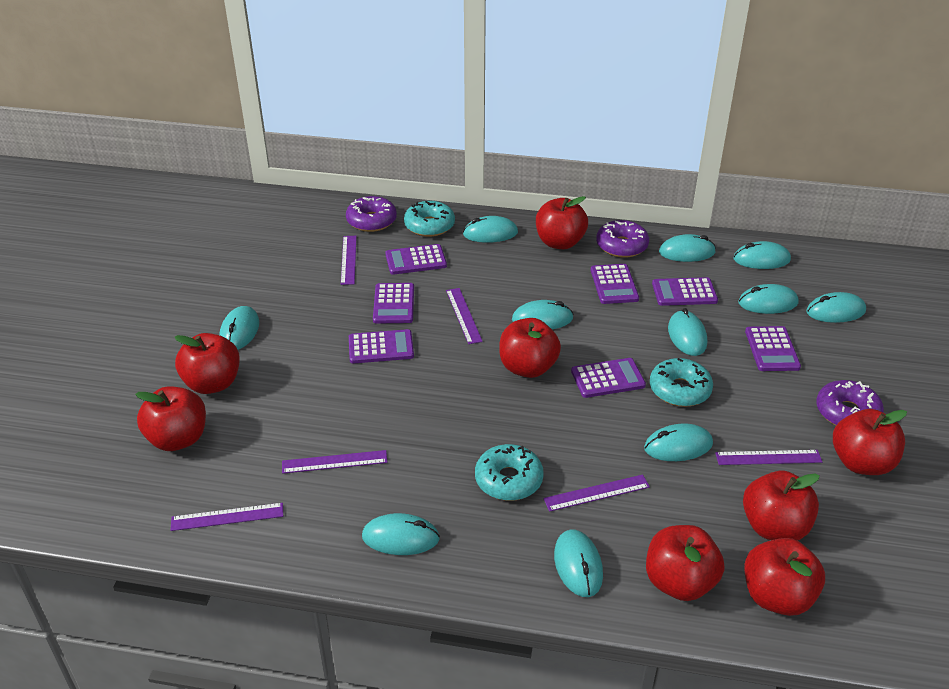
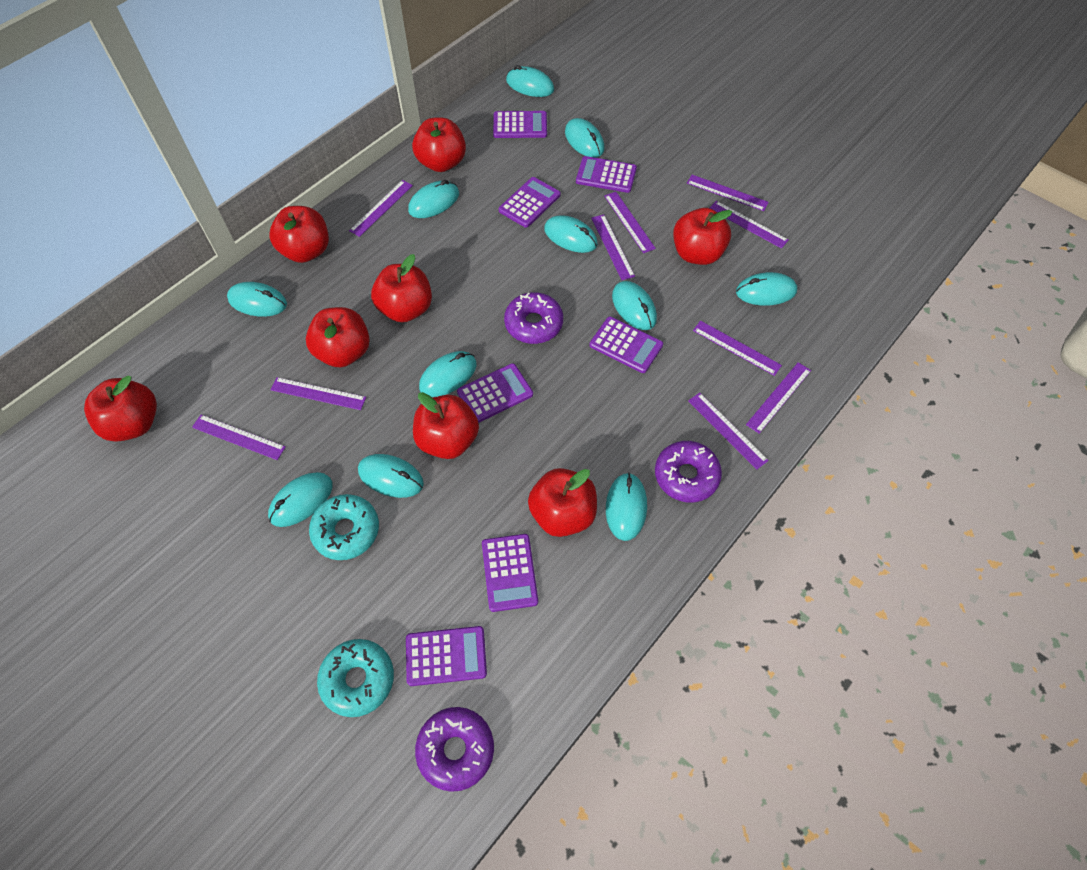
purple ruler: 6 -> 10
turquoise donut: 3 -> 2

